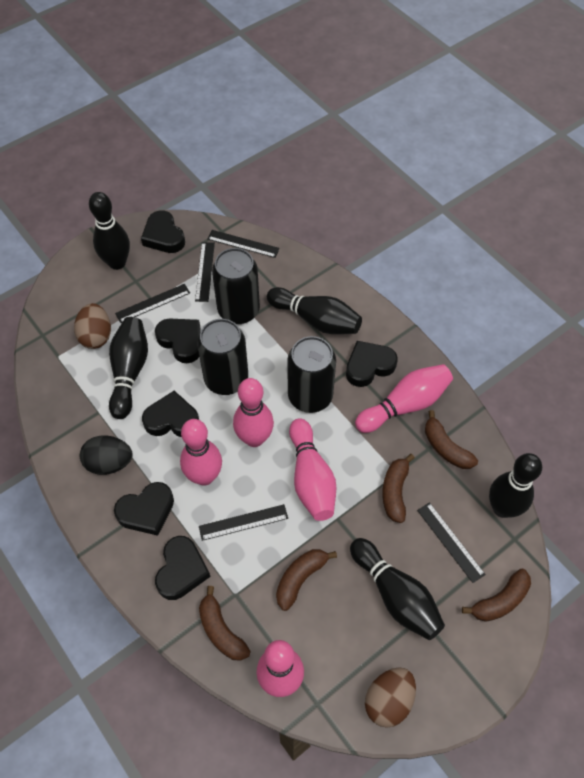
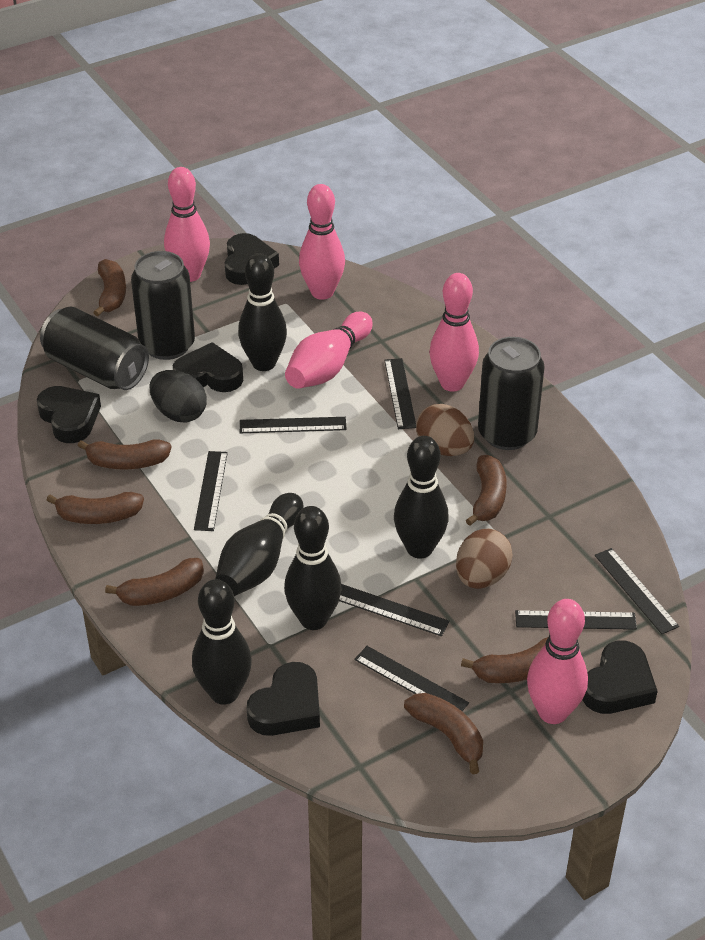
black heart: 6 -> 5
black ruler: 5 -> 7
brown banana: 5 -> 7

